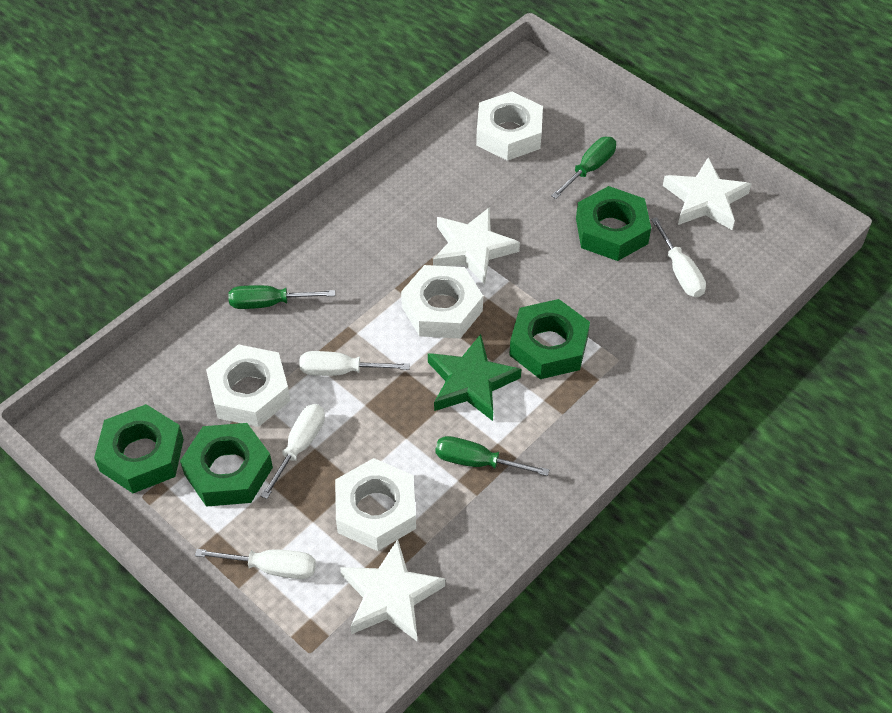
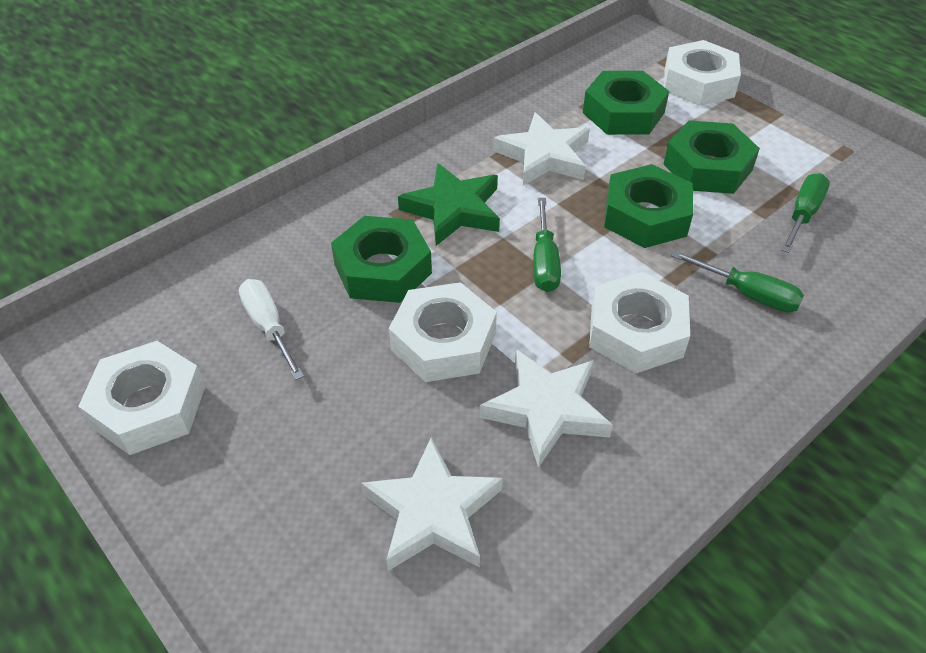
white screwdriver: 4 -> 1

